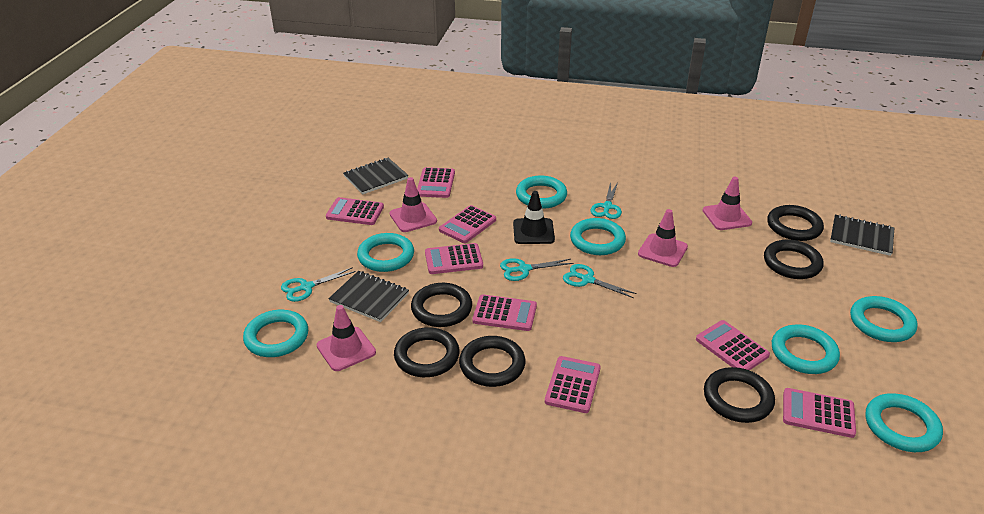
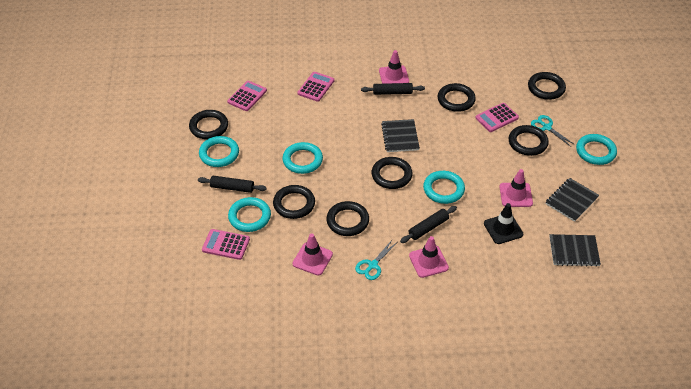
black ring: 6 -> 7
black rolling pin: 0 -> 3
pink calculator: 8 -> 4
turquoise ring: 7 -> 5
turquoise scissors: 4 -> 2

